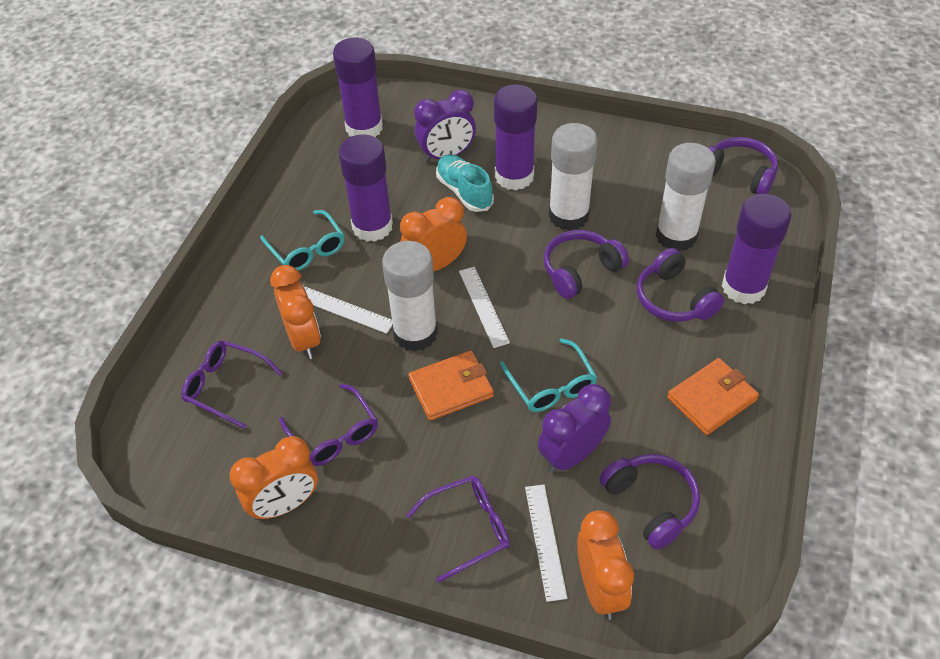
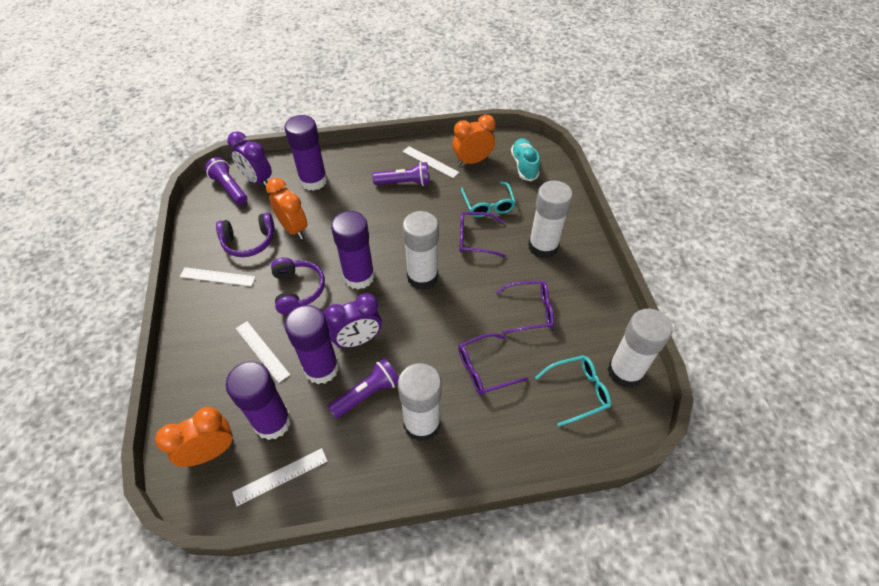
orange clock: 4 -> 3
orange wallet: 2 -> 0
purple flashlight: 0 -> 3
purple headphones: 4 -> 2
white glue stick: 3 -> 4
white ruler: 3 -> 4

